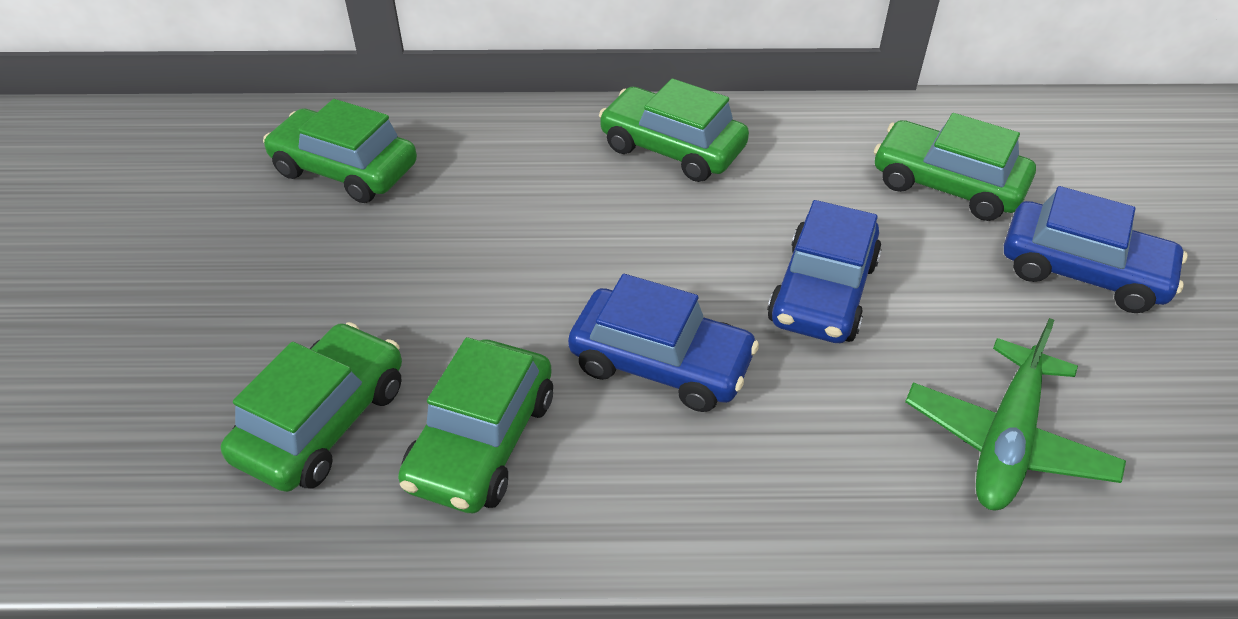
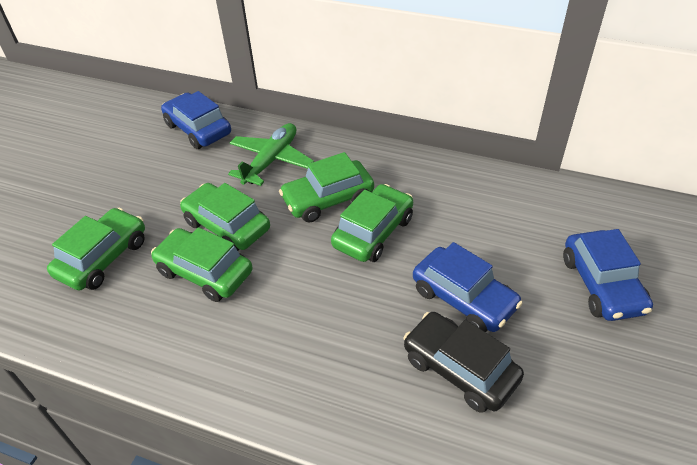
black car: 0 -> 1

